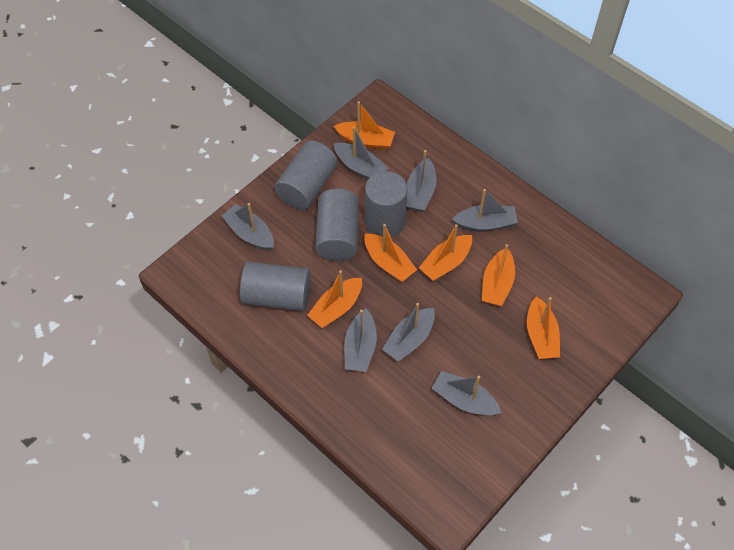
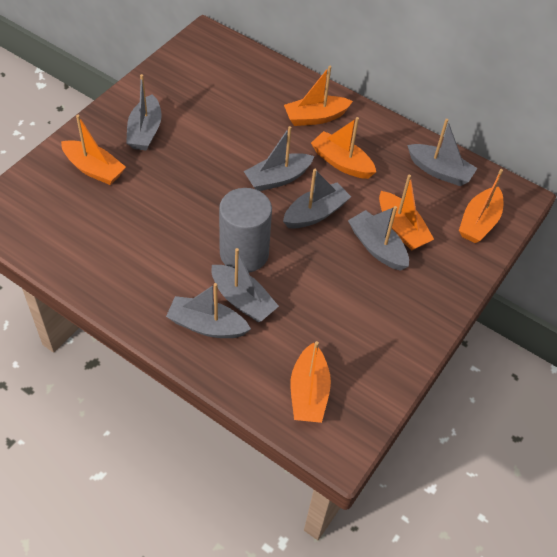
grey cylinder: 4 -> 1

